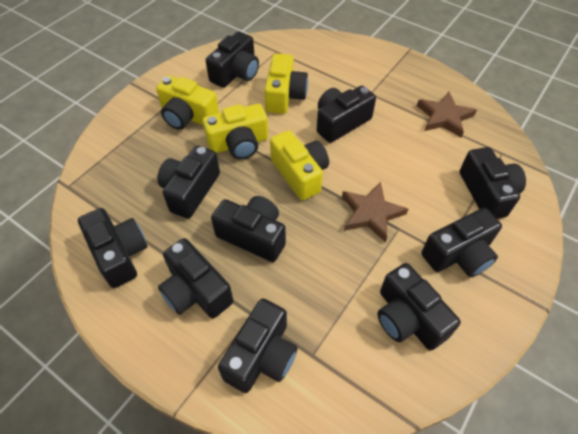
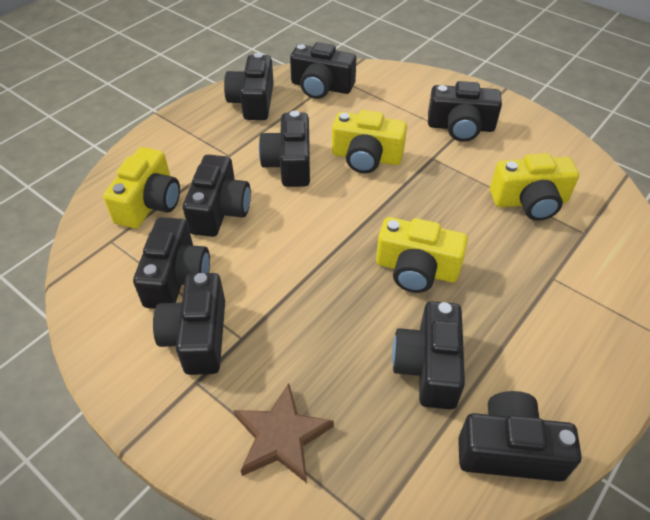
black camera: 10 -> 9
brown star: 2 -> 1

